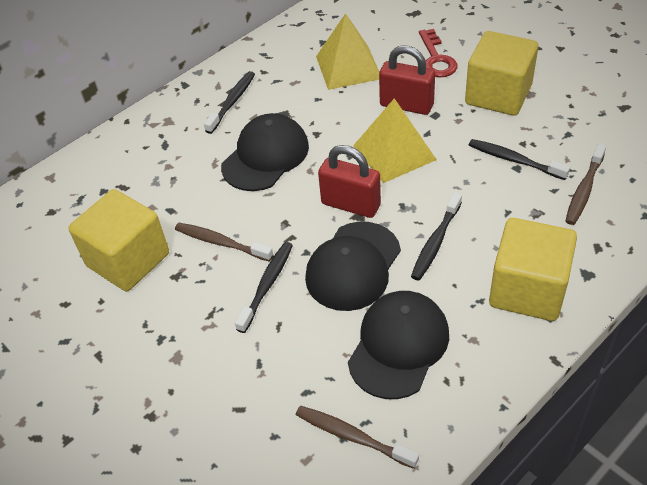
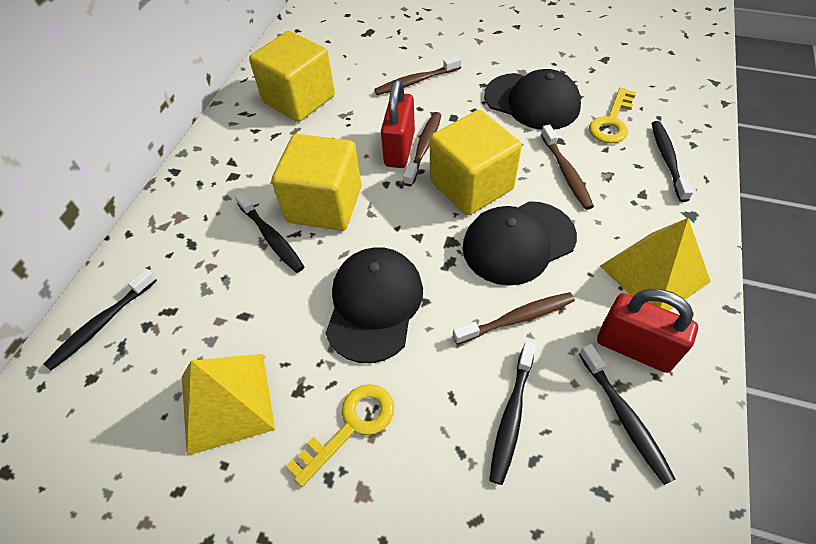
black toothbrush: 4 -> 5
brown toothbrush: 3 -> 4
red key: 1 -> 0
yellow key: 0 -> 2

